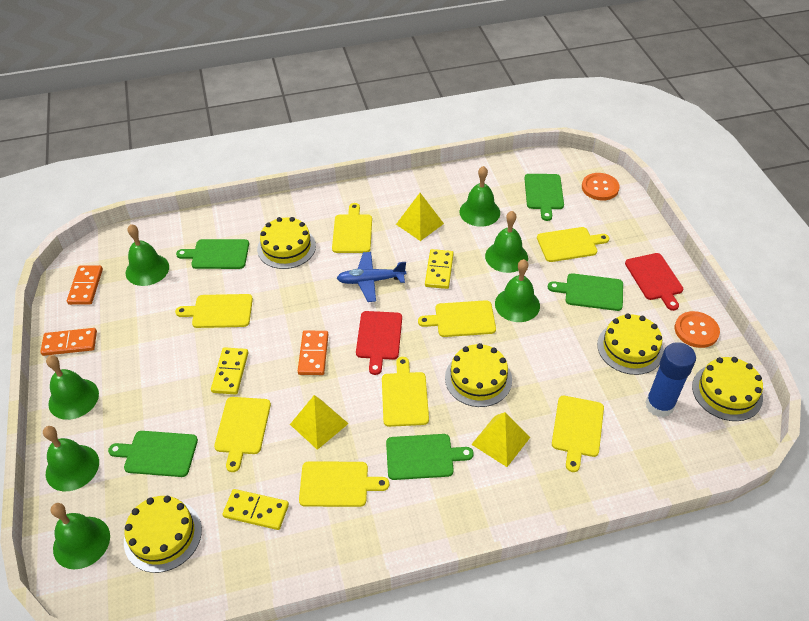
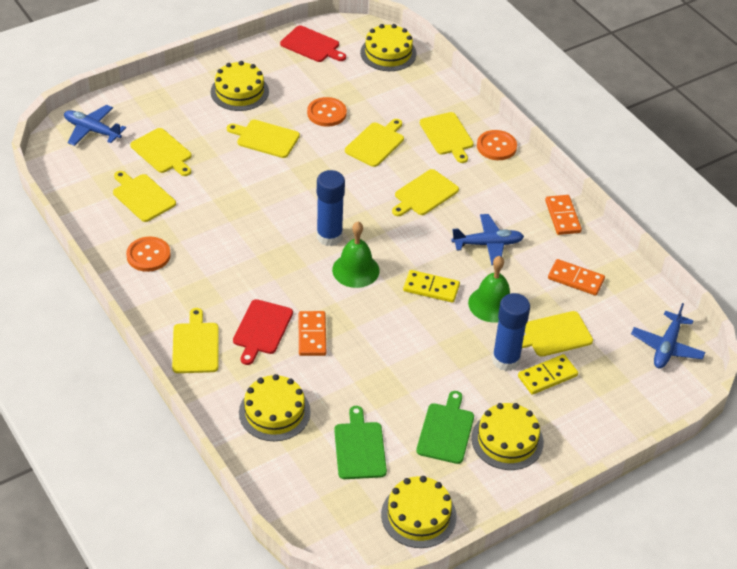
blue glue stick: 1 -> 2
blue plane: 1 -> 3
green bell: 7 -> 2
green cutting board: 5 -> 2
orange button: 2 -> 3
yellow domino: 3 -> 2
yellow pyramid: 3 -> 0

